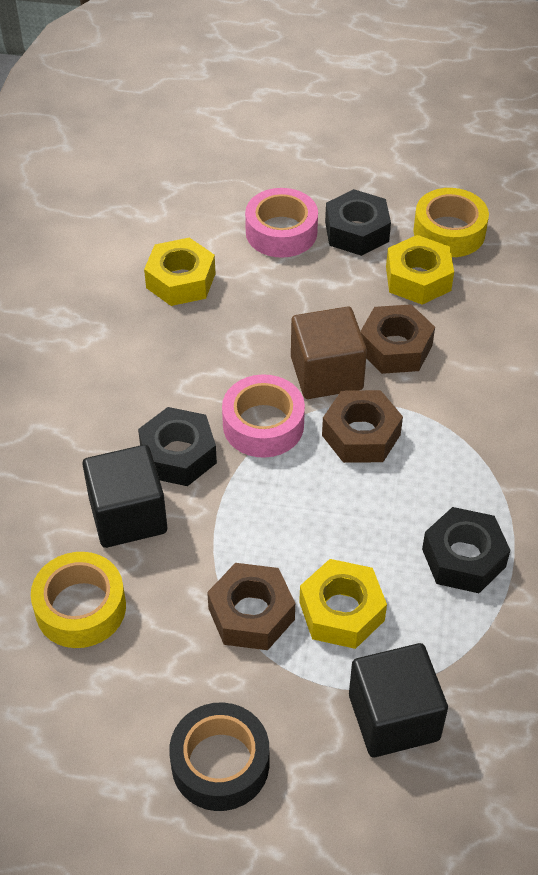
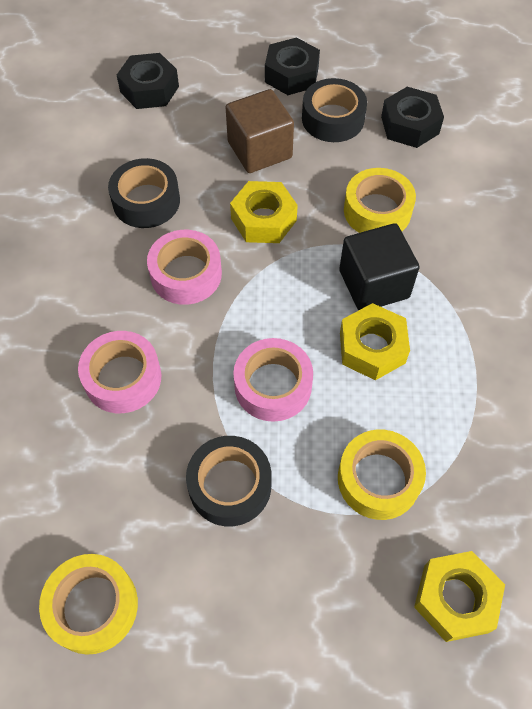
black cube: 2 -> 1
black tape: 1 -> 3
brown nut: 3 -> 0
pink tape: 2 -> 3
yellow tape: 2 -> 3

